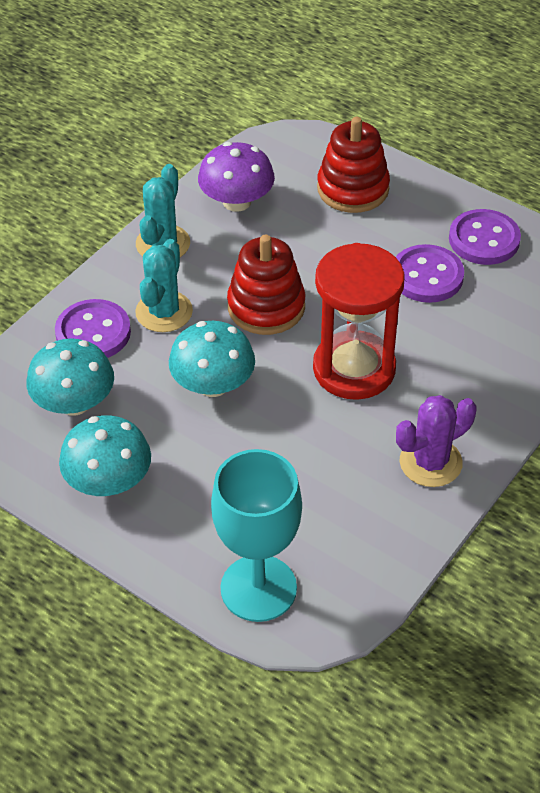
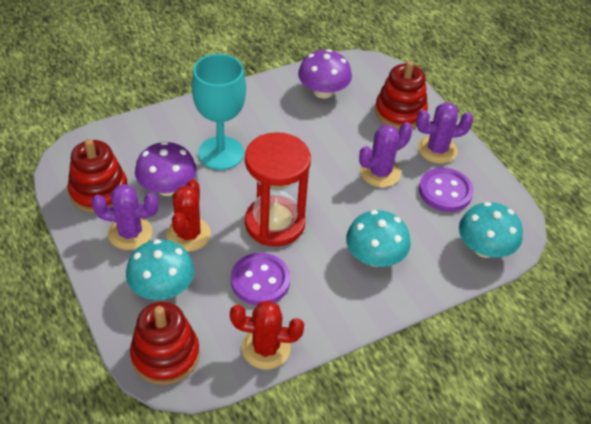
purple button: 3 -> 2
purple cactus: 1 -> 3
purple mushroom: 1 -> 2
red cactus: 0 -> 2
red stacking toy: 2 -> 3
turquoise cactus: 2 -> 0

